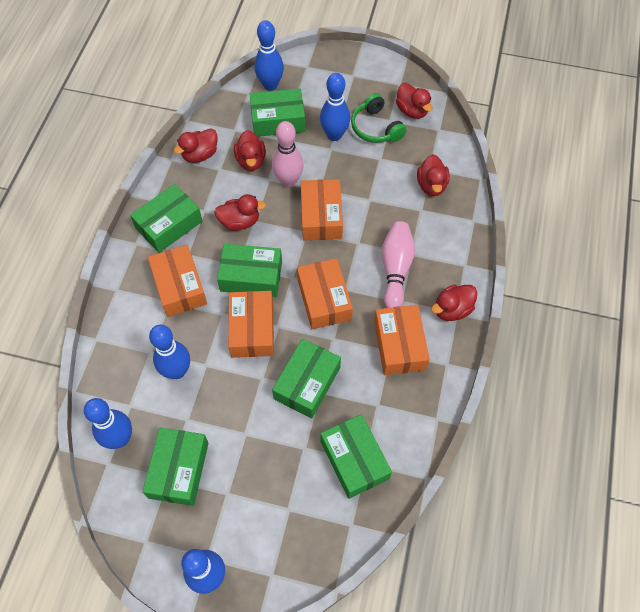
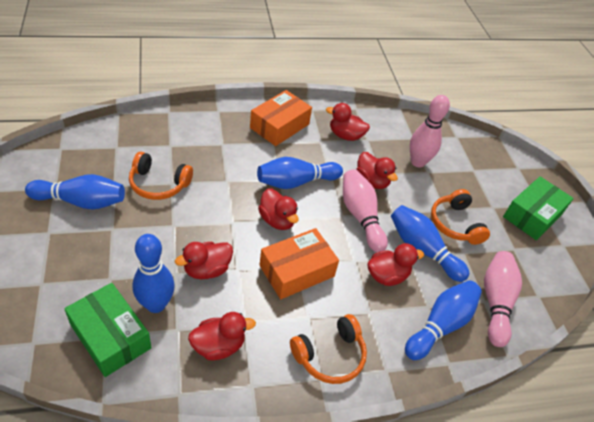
green box: 6 -> 2
green headphones: 1 -> 0
orange box: 5 -> 2
orange headphones: 0 -> 3
pink bowling pin: 2 -> 3

